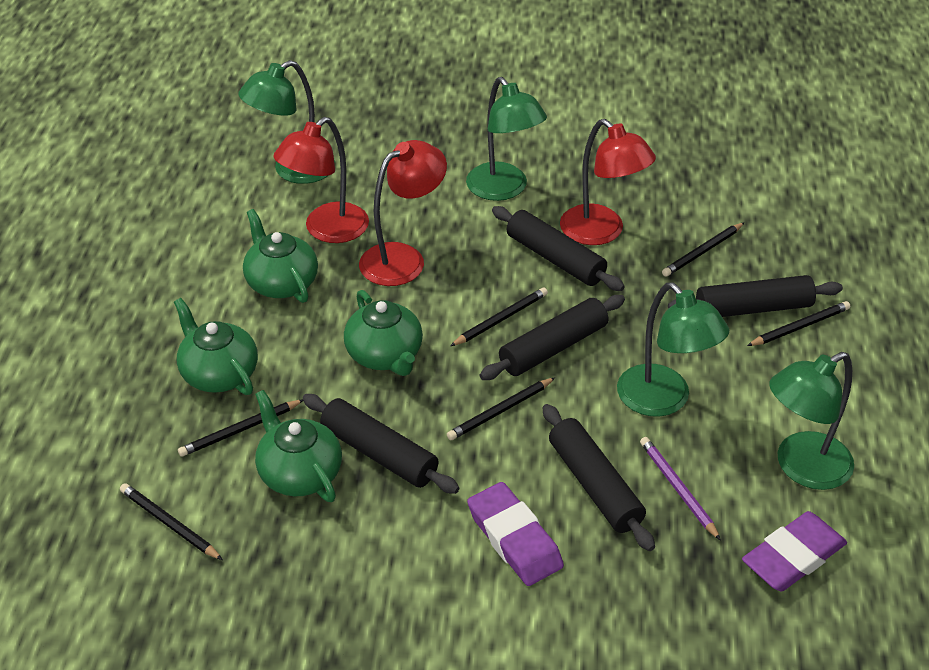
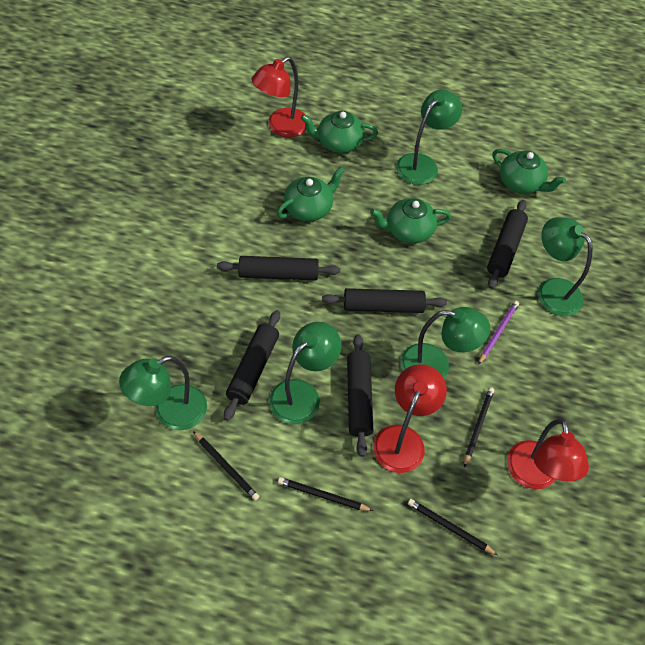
black pencil: 6 -> 4
green lamp: 4 -> 5
purple eraser: 2 -> 0

